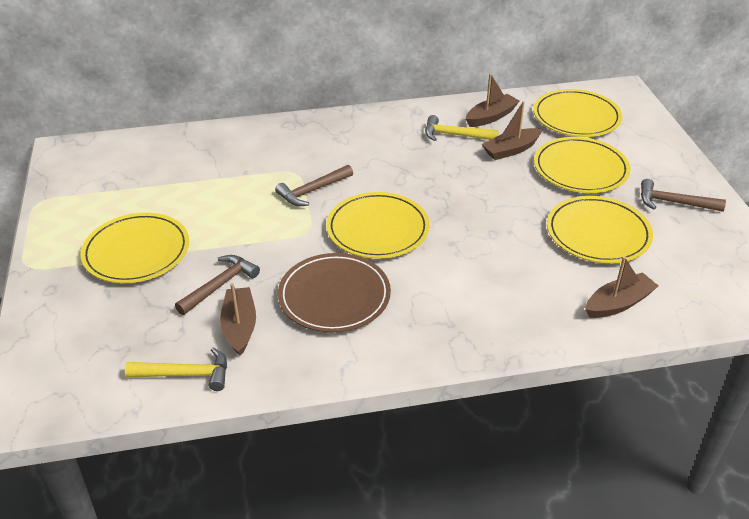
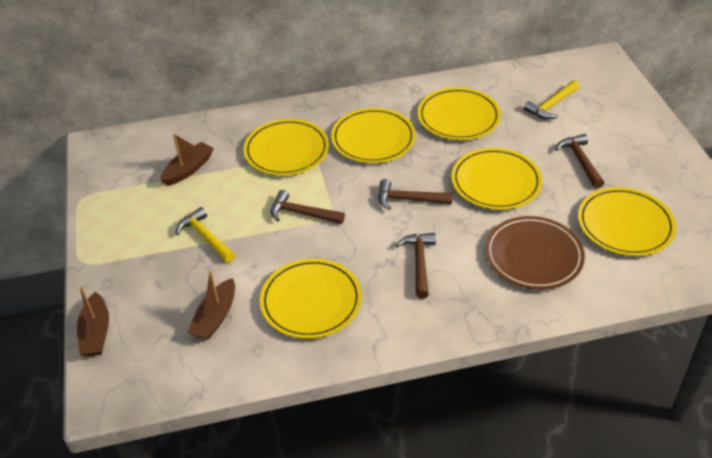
brown boat: 4 -> 3
brown hammer: 3 -> 4
yellow plate: 5 -> 6

